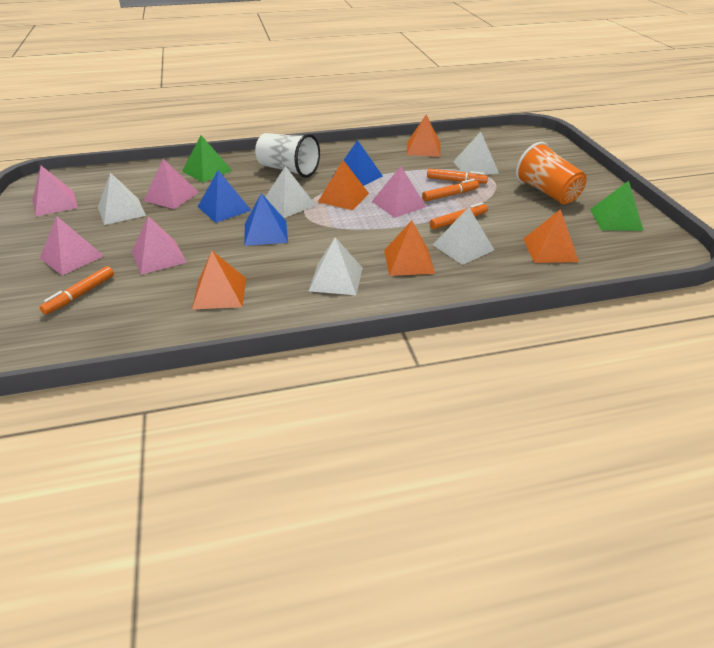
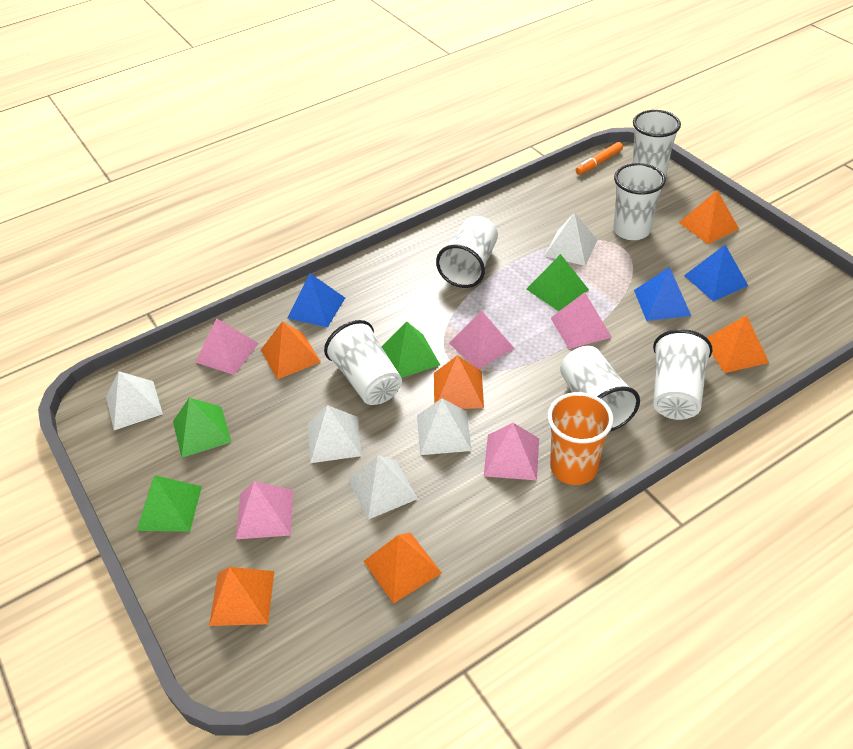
green pyramid: 2 -> 4
orange marker: 4 -> 1
orange pyramid: 5 -> 6
white cup: 1 -> 6

